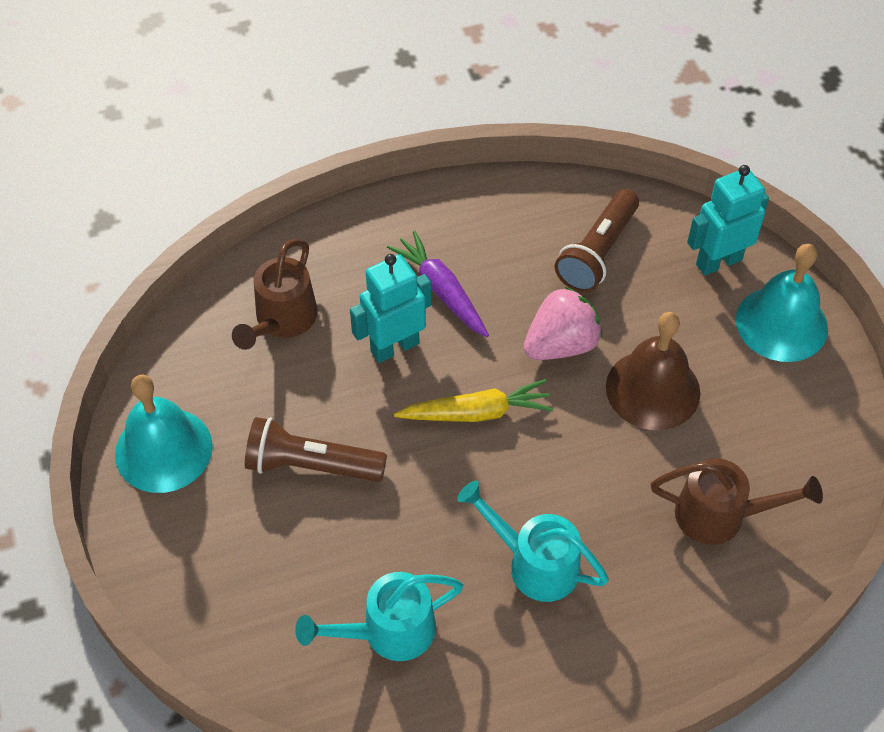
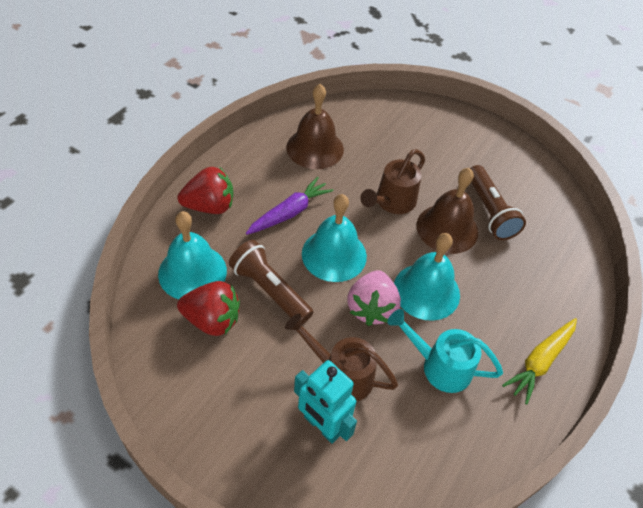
brown bell: 1 -> 2
red strawberry: 0 -> 2
turquoise bell: 2 -> 3
turquoise robot: 2 -> 1
turquoise watering can: 2 -> 1

